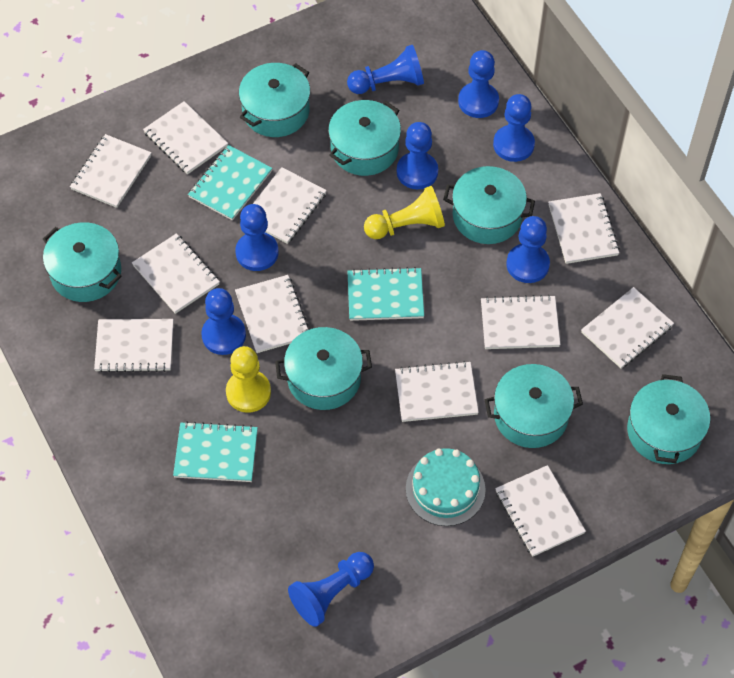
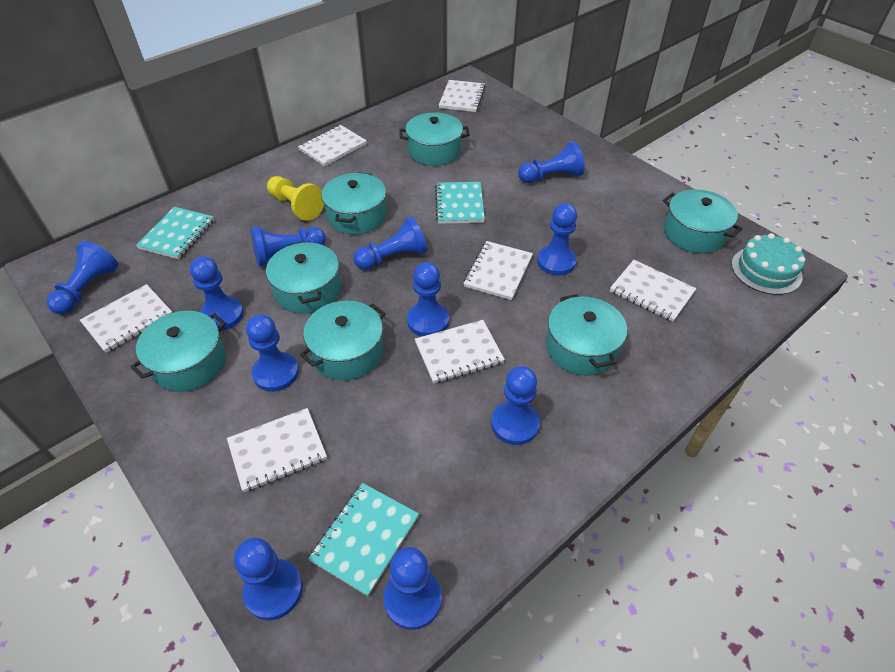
blue pawn: 8 -> 11
white notebook: 11 -> 7
yellow pawn: 2 -> 1

